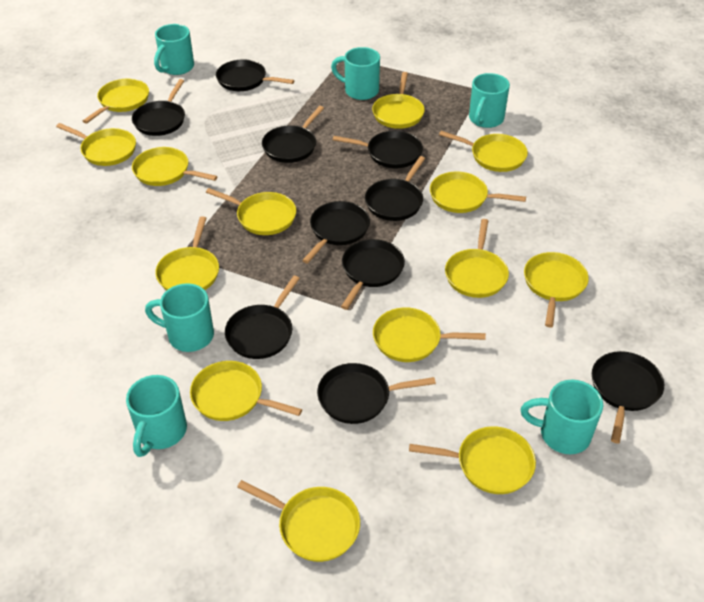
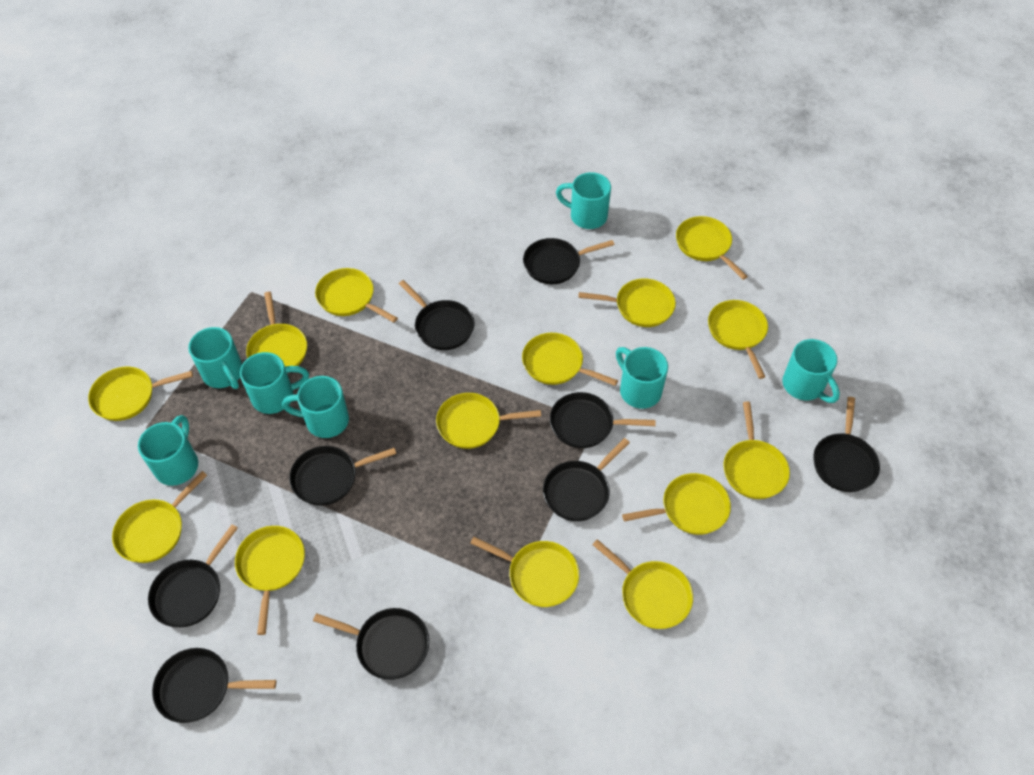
black pan: 10 -> 9
turquoise mug: 6 -> 7

